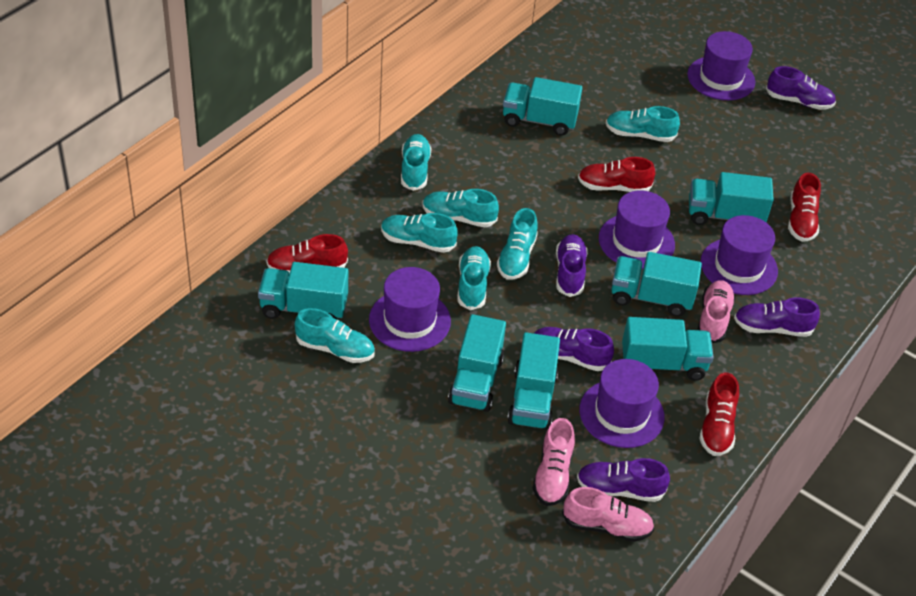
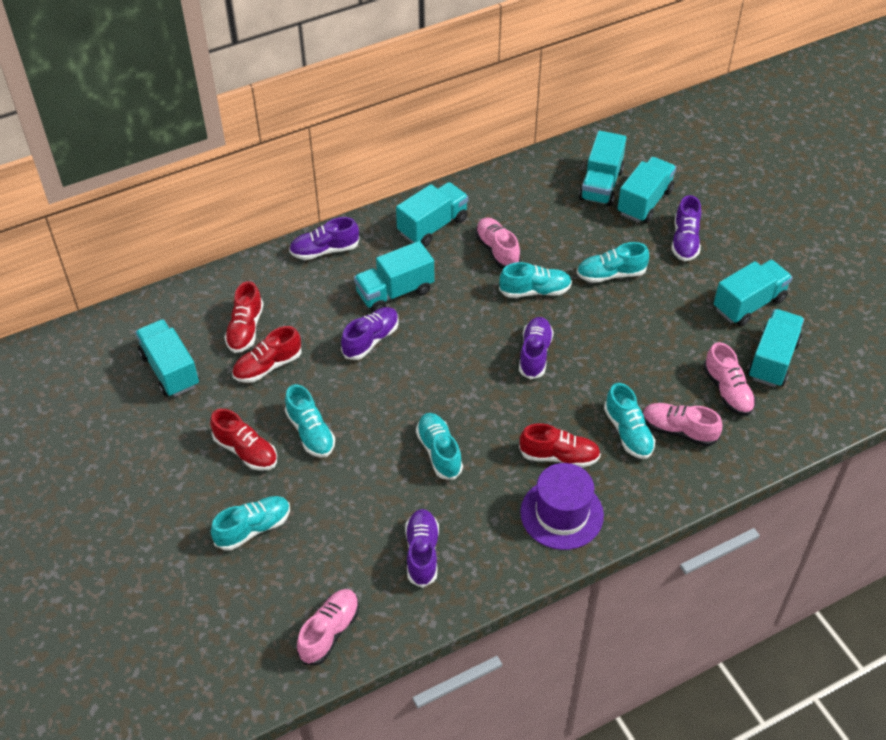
pink shoe: 3 -> 4
purple hat: 5 -> 1
turquoise shoe: 7 -> 6

